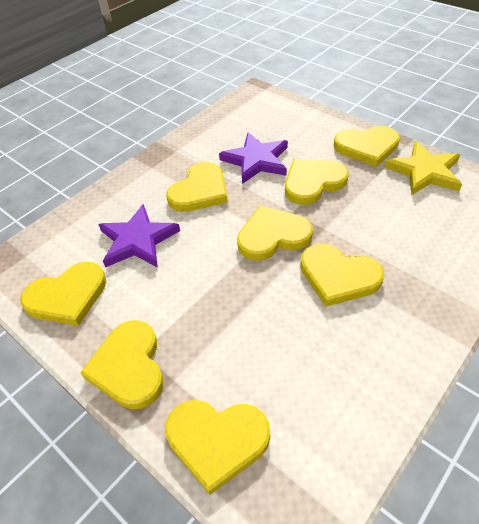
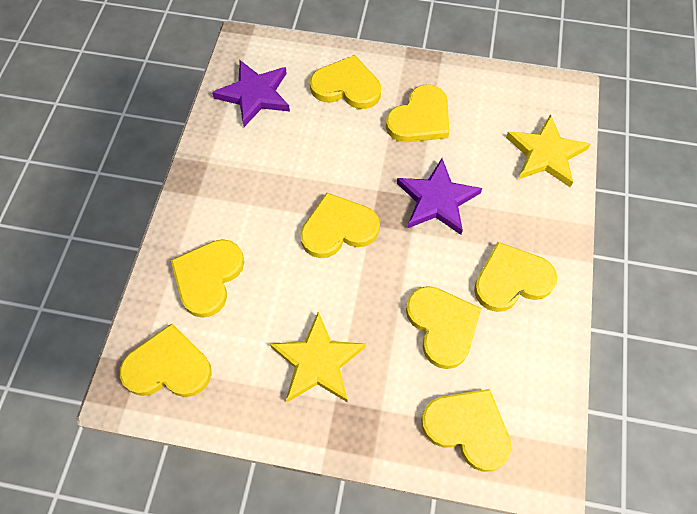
yellow star: 1 -> 2

